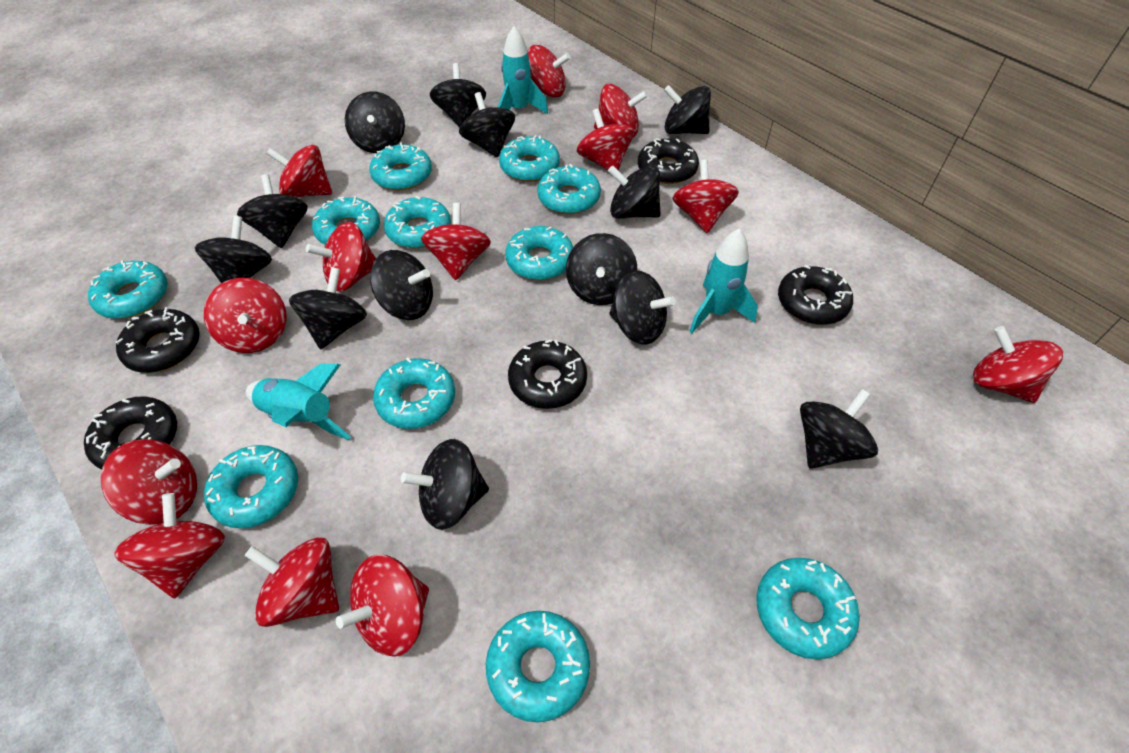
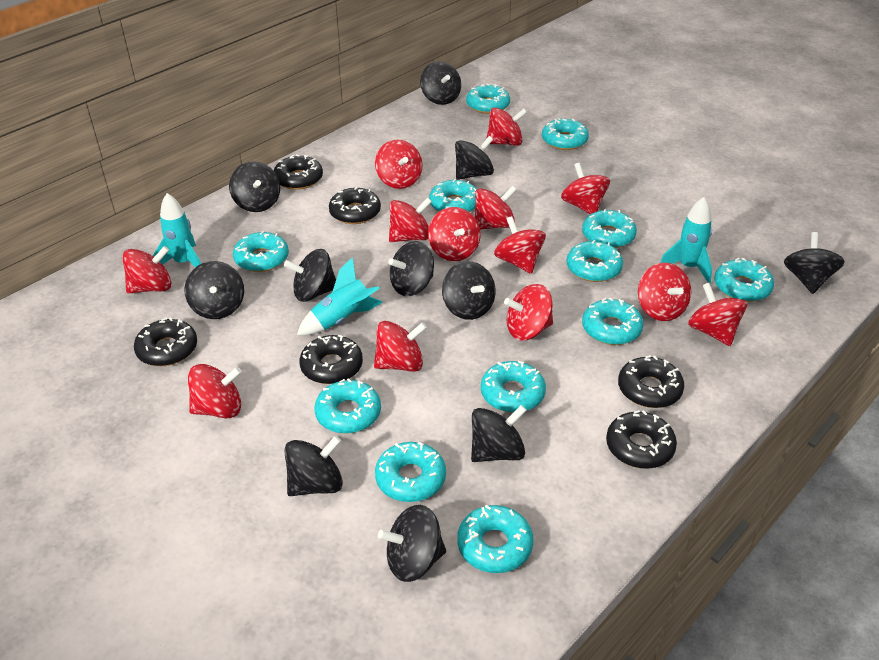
black donut: 5 -> 6
black spinning top: 13 -> 11
turquoise donut: 11 -> 12

